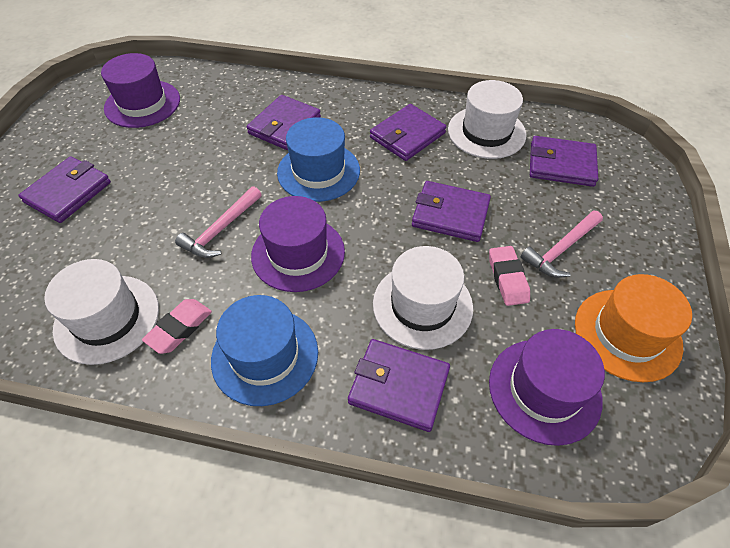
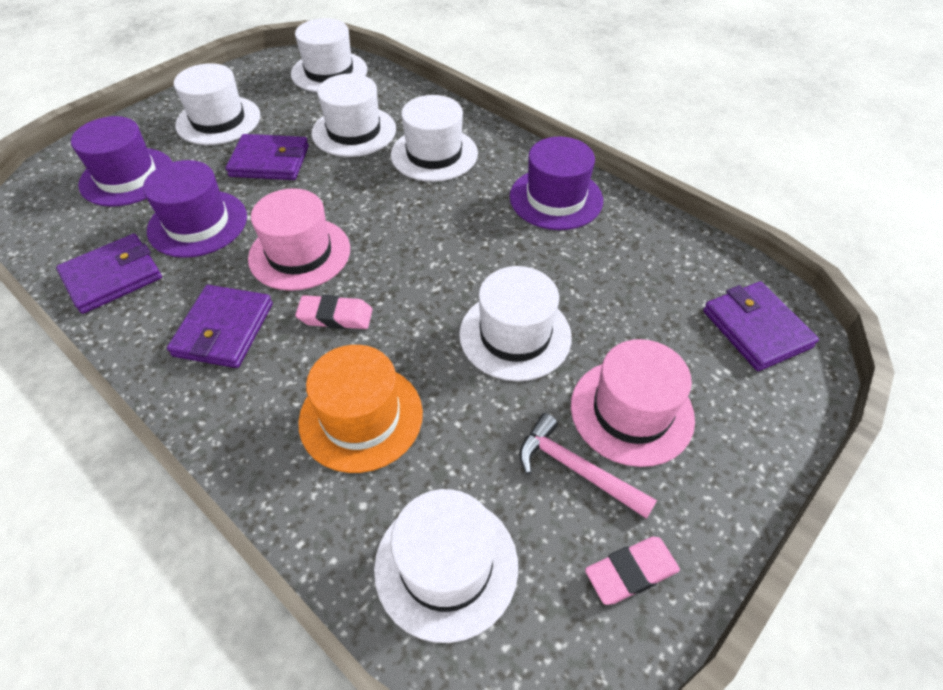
blue hat: 2 -> 0
pink hammer: 2 -> 1
pink hat: 0 -> 2
purple wallet: 6 -> 4
white hat: 3 -> 6

